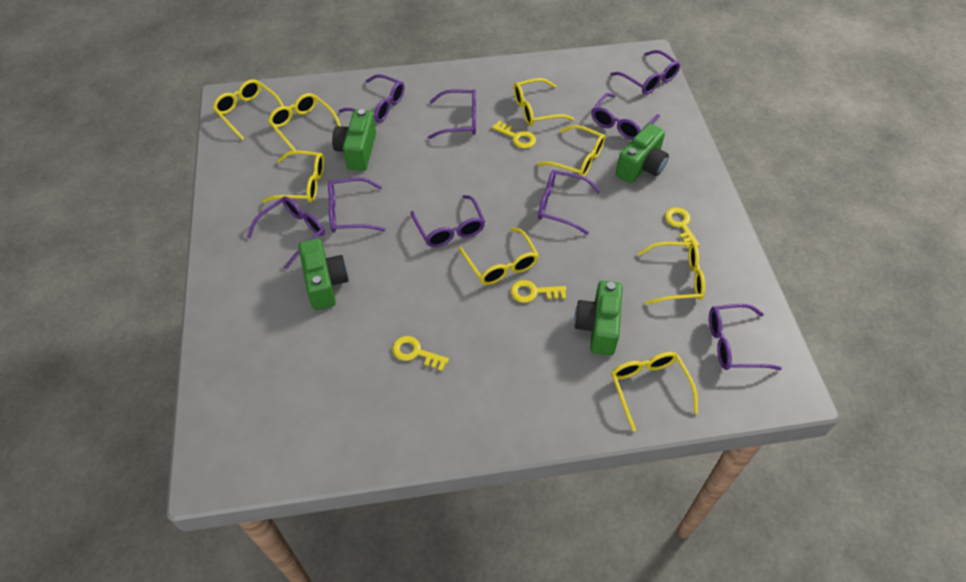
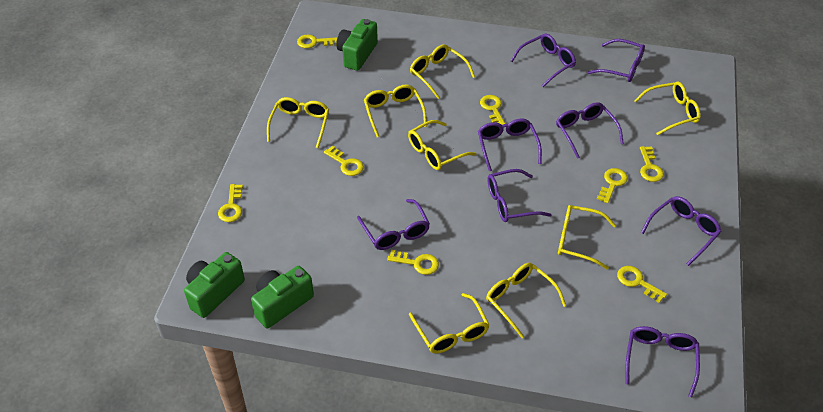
green camera: 4 -> 3
purple glasses: 9 -> 8
yellow key: 4 -> 8

